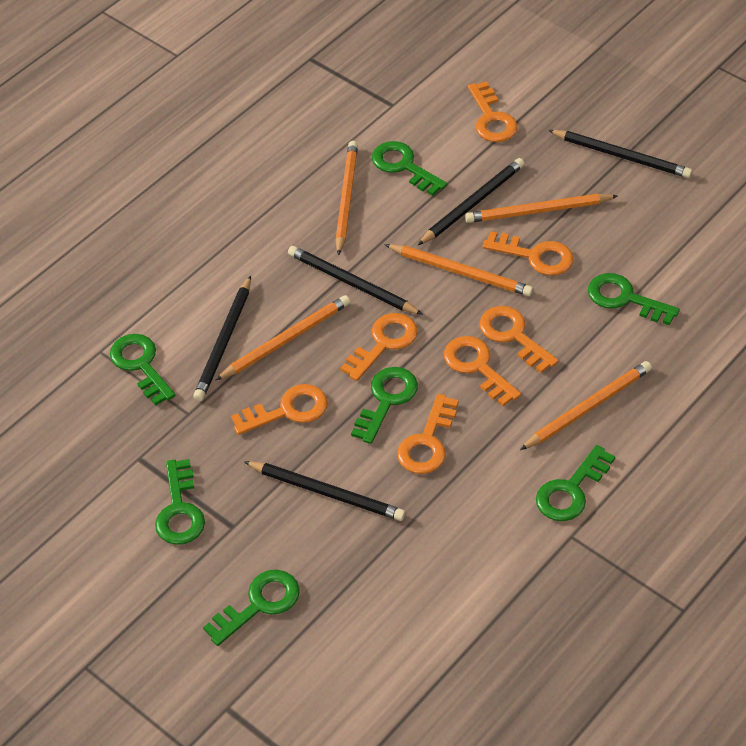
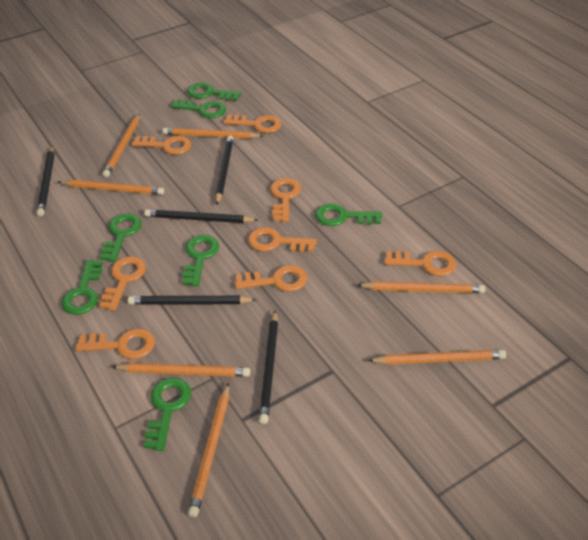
orange key: 7 -> 8
orange pencil: 5 -> 7

